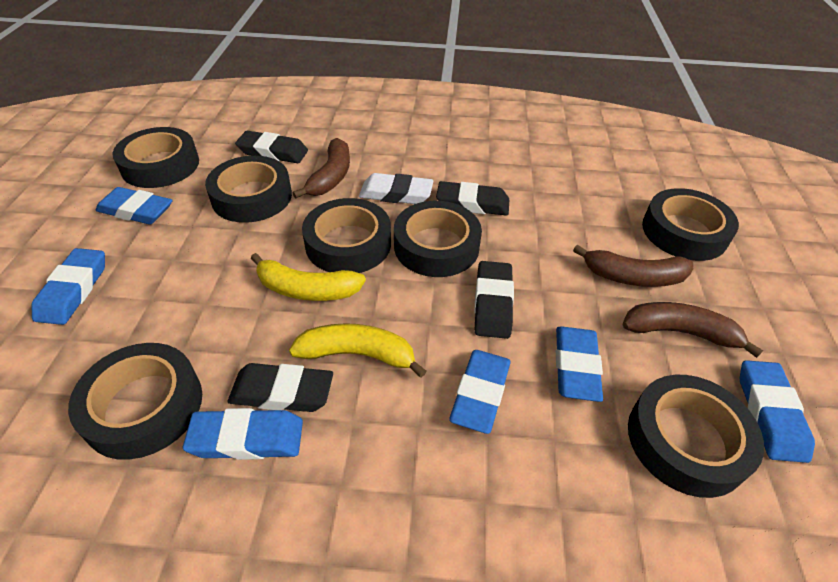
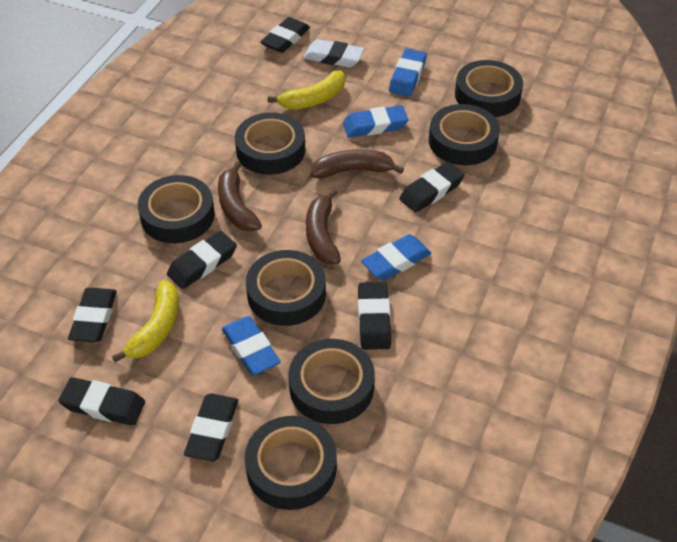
black eraser: 4 -> 7
blue eraser: 6 -> 4

